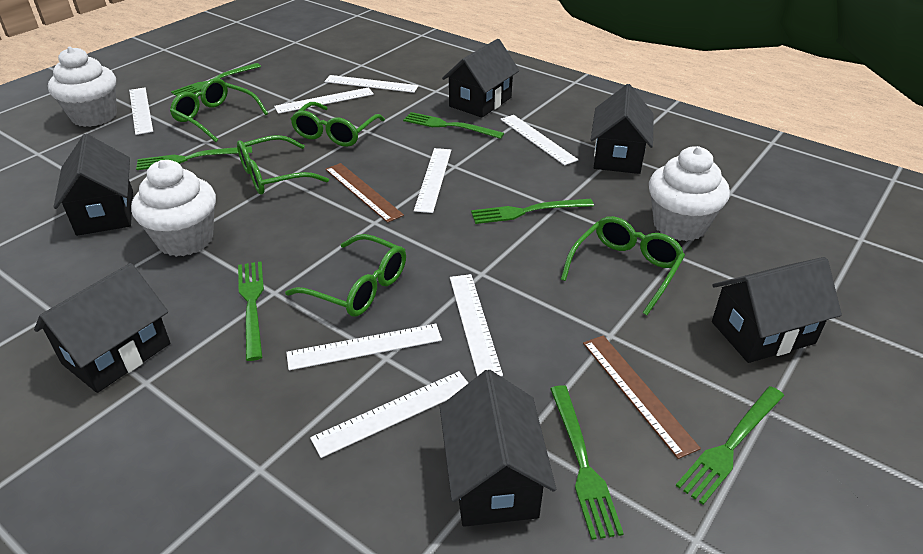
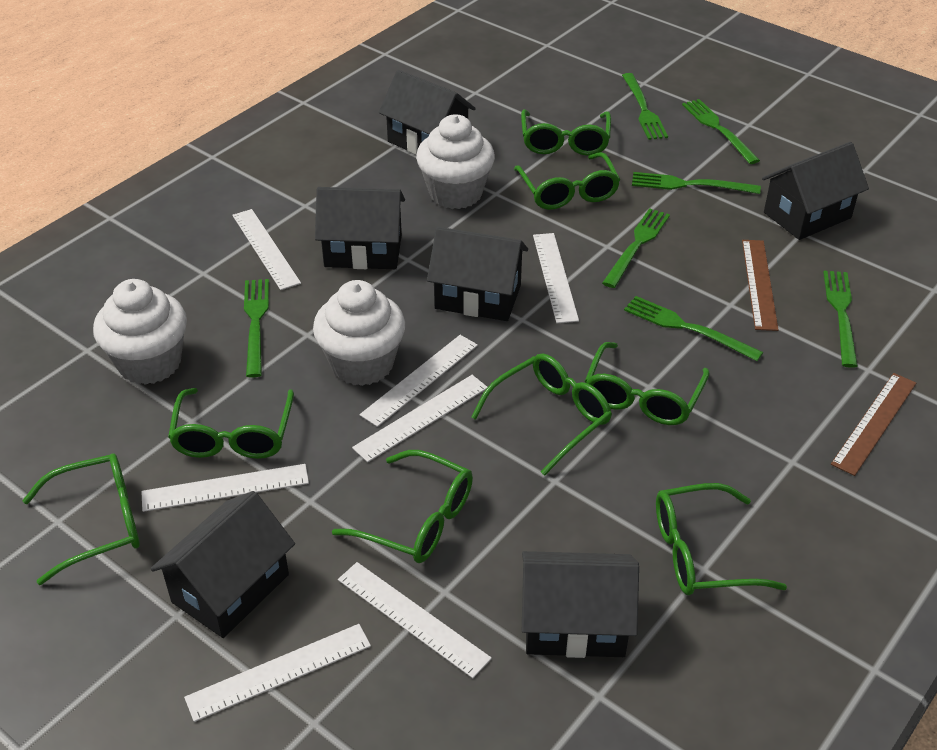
green glasses: 5 -> 8
white ruler: 8 -> 7

